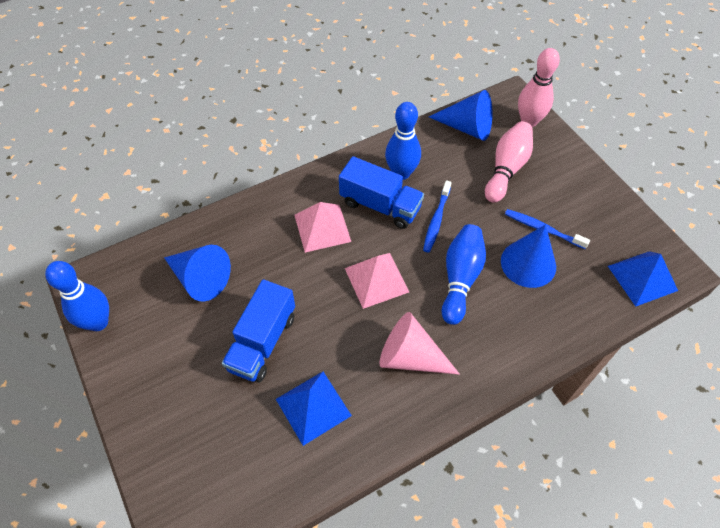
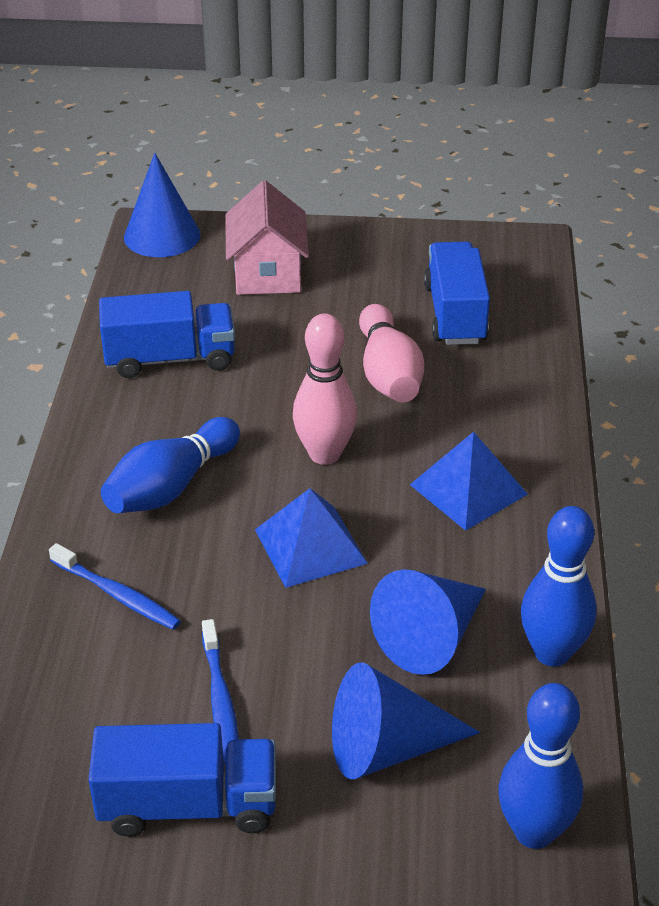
blue truck: 2 -> 3
pink cone: 1 -> 0
pink house: 0 -> 1
pink pyramid: 2 -> 0

